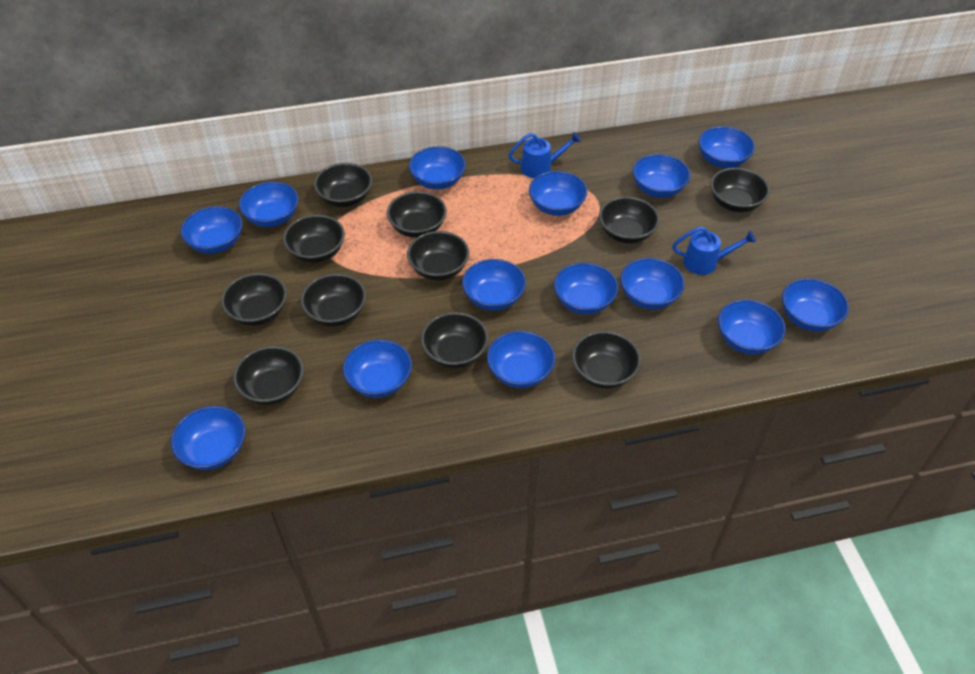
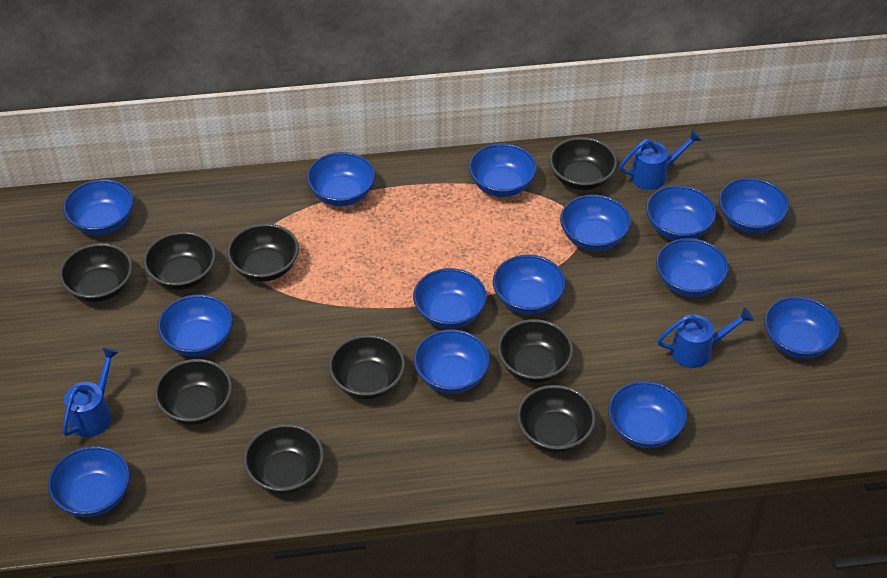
black bowl: 11 -> 9
blue watering can: 2 -> 3

